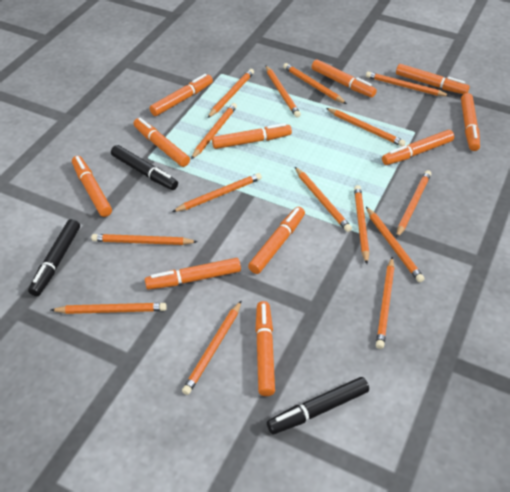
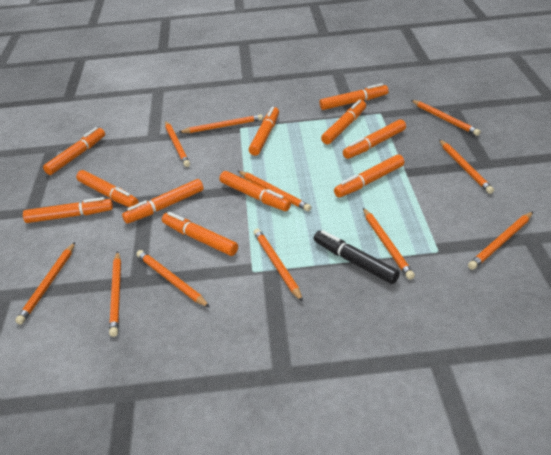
black marker: 3 -> 1
orange pencil: 15 -> 11

